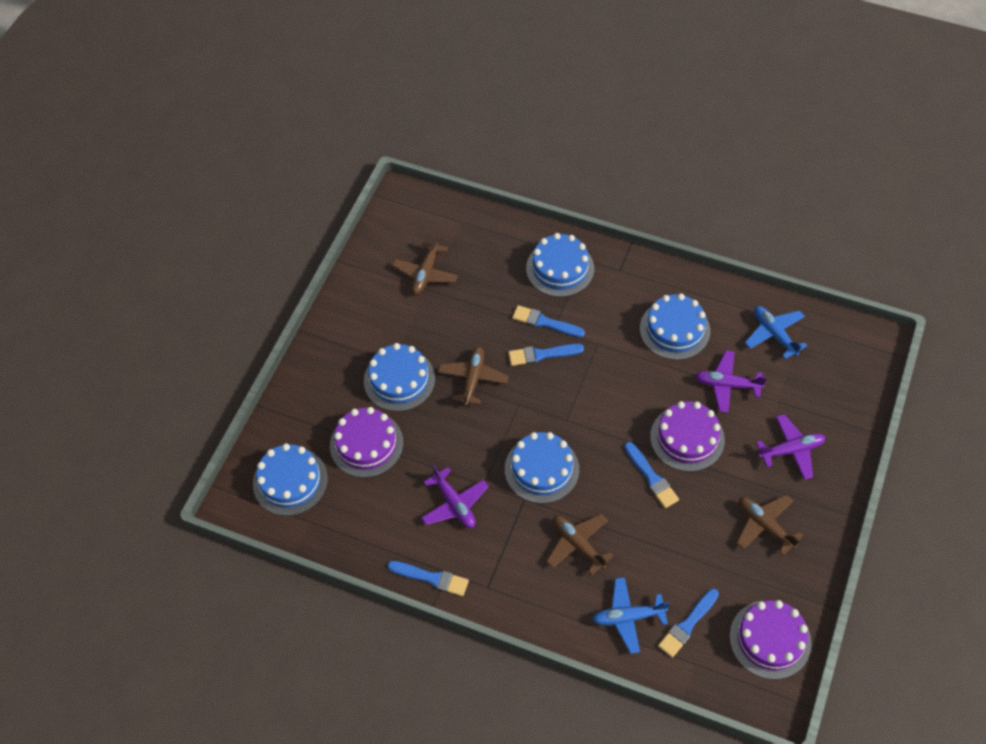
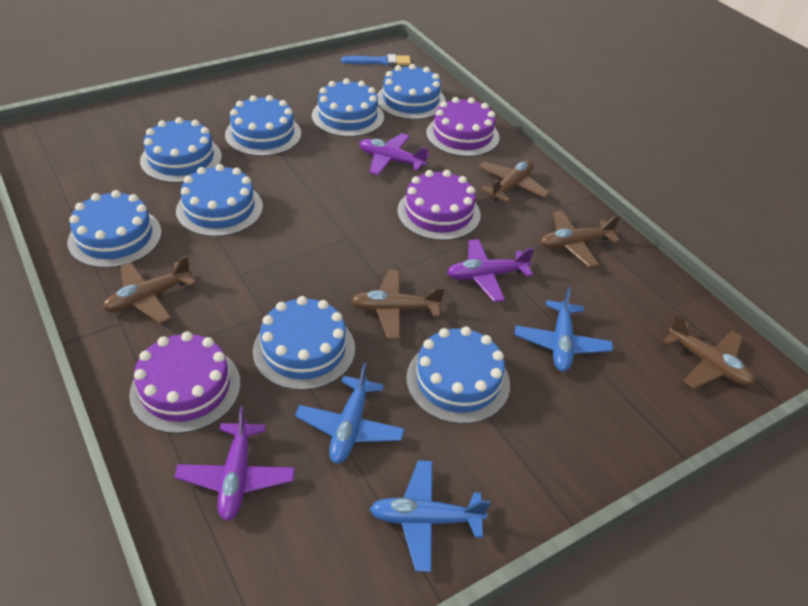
blue brush: 5 -> 1
blue cake: 5 -> 8
blue plane: 2 -> 3
brown plane: 4 -> 5

